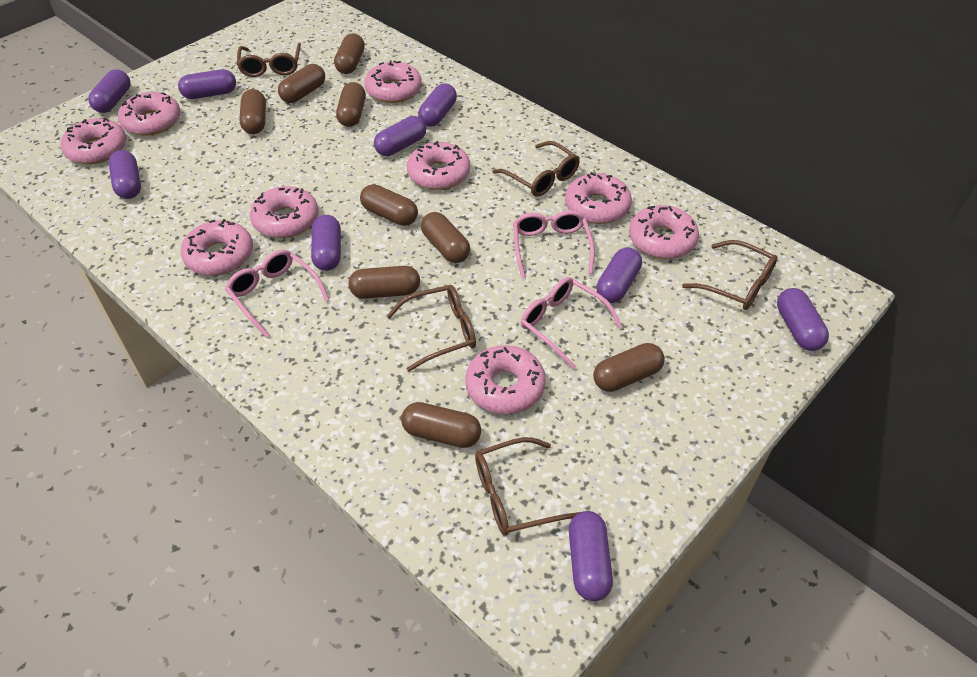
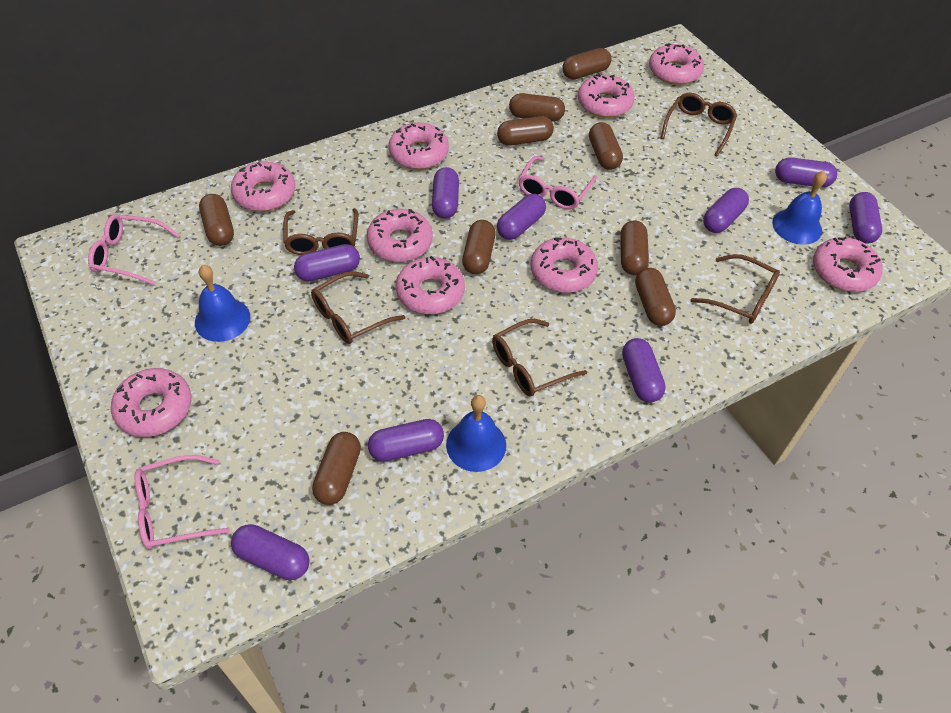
blue bell: 0 -> 3

